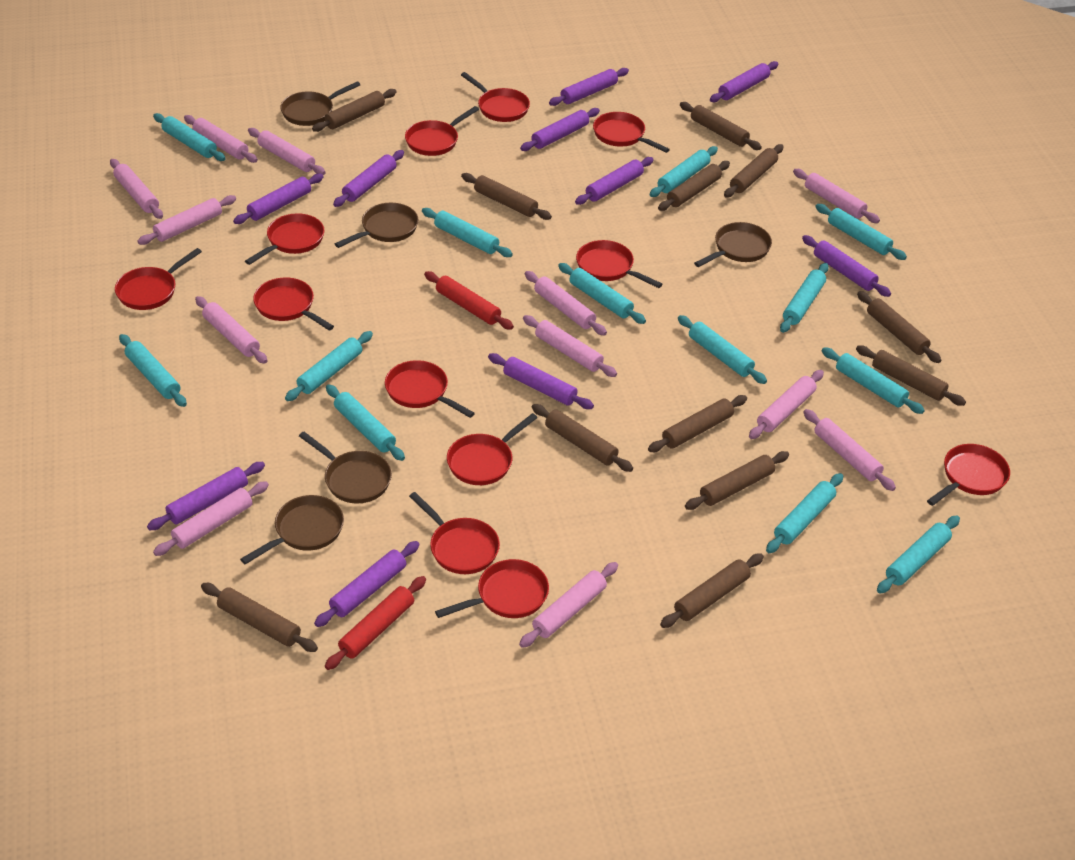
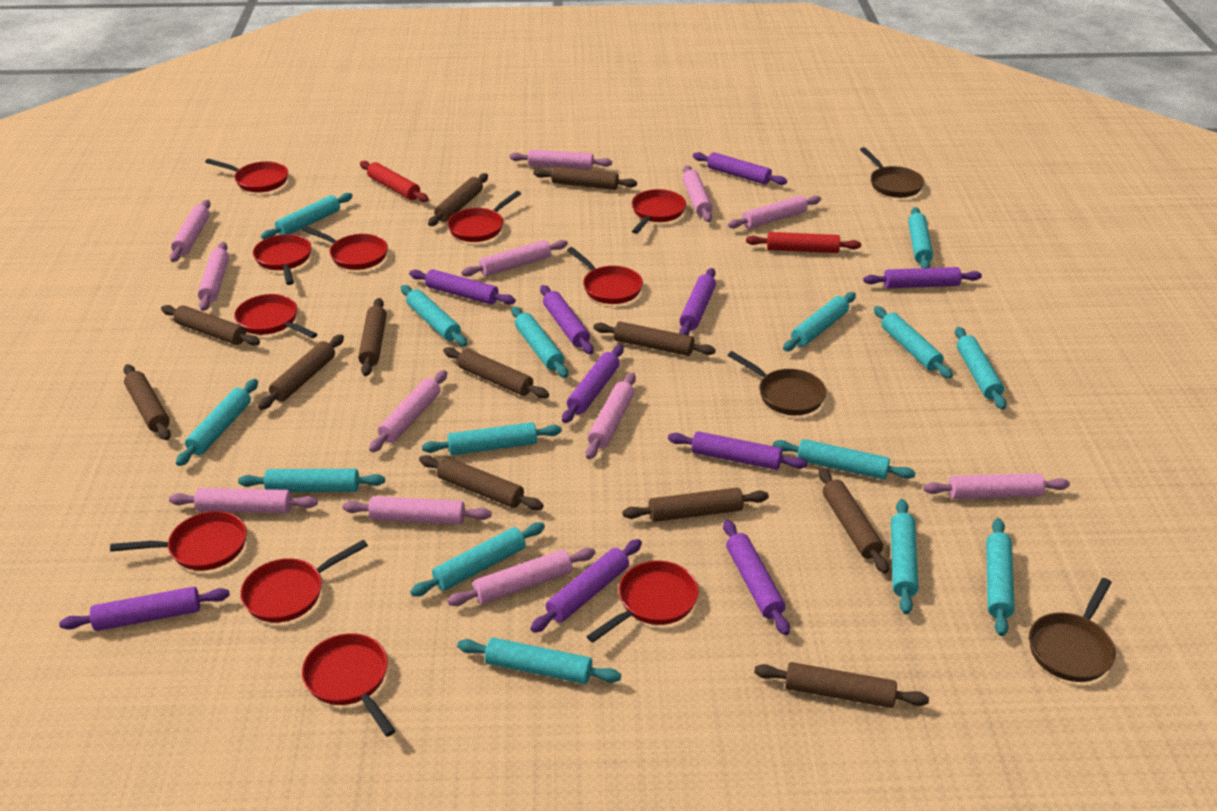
brown pan: 5 -> 3
red pan: 12 -> 11
turquoise rolling pin: 13 -> 15

